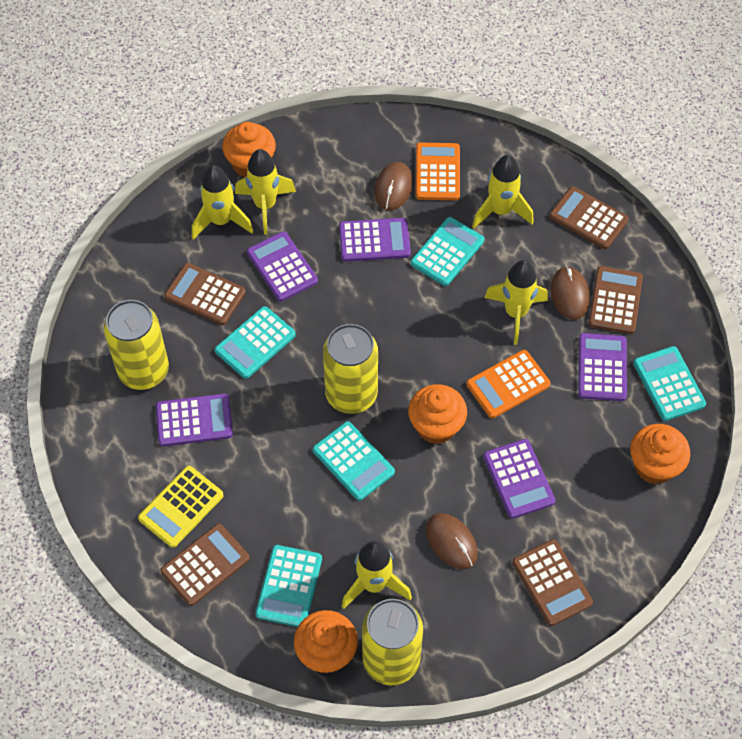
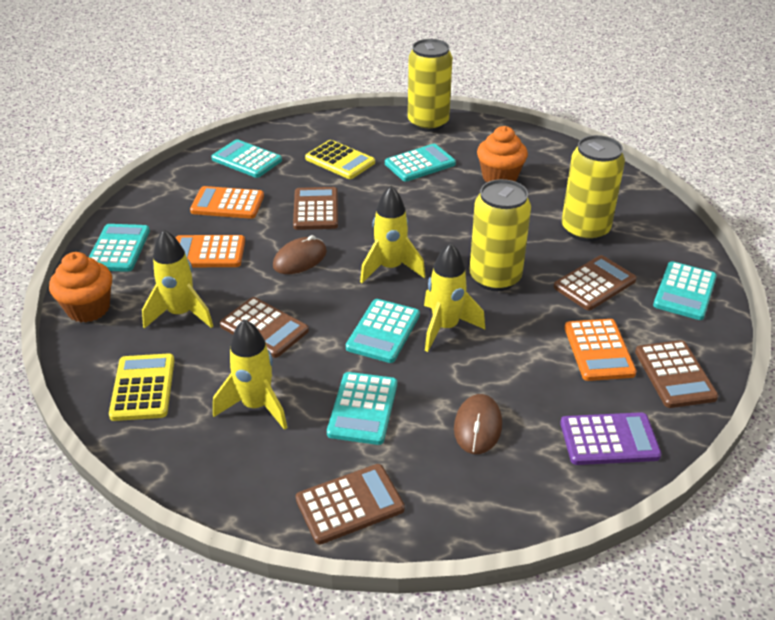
brown mouse: 3 -> 2
orange calculator: 2 -> 3
orange cupcake: 4 -> 2
purple calculator: 5 -> 1
turquoise calculator: 5 -> 6
yellow calculator: 1 -> 2
yellow rocket: 5 -> 4

